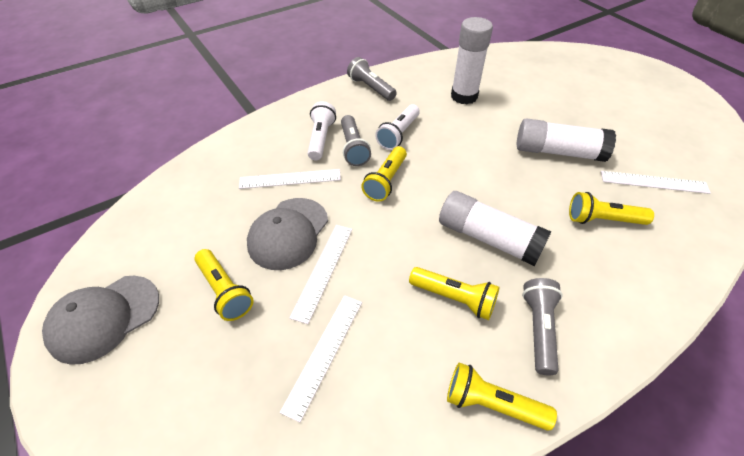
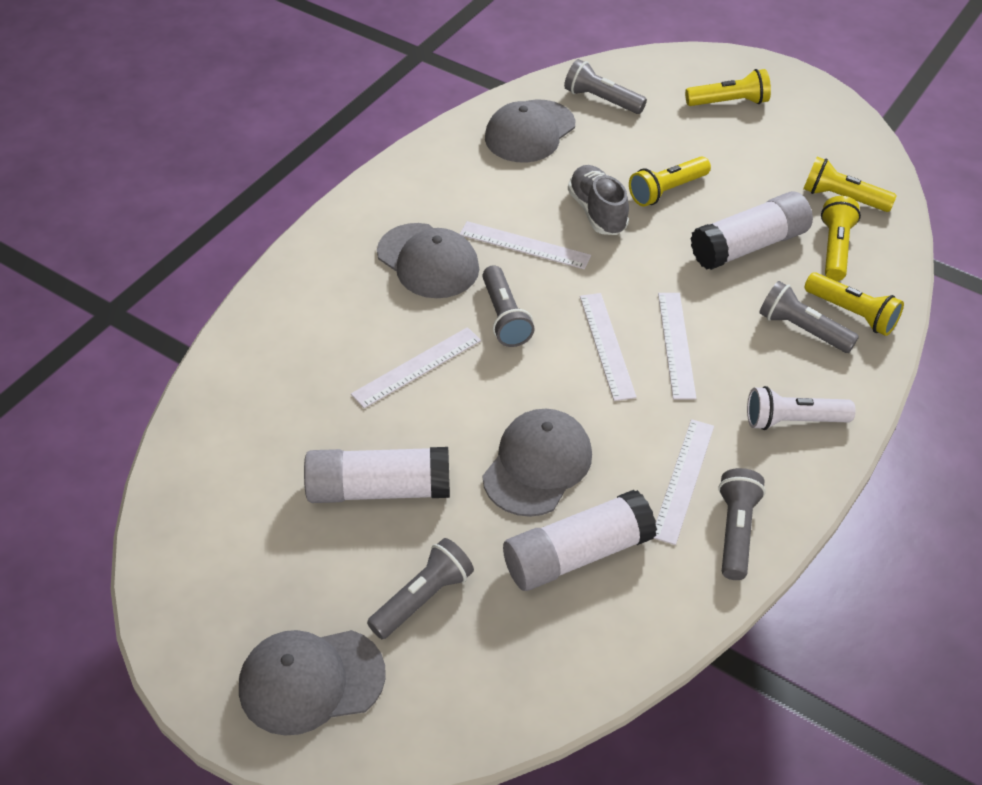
grey cap: 2 -> 4
grey flashlight: 3 -> 5
grey shoe: 0 -> 1
white flashlight: 2 -> 1
white ruler: 4 -> 5

